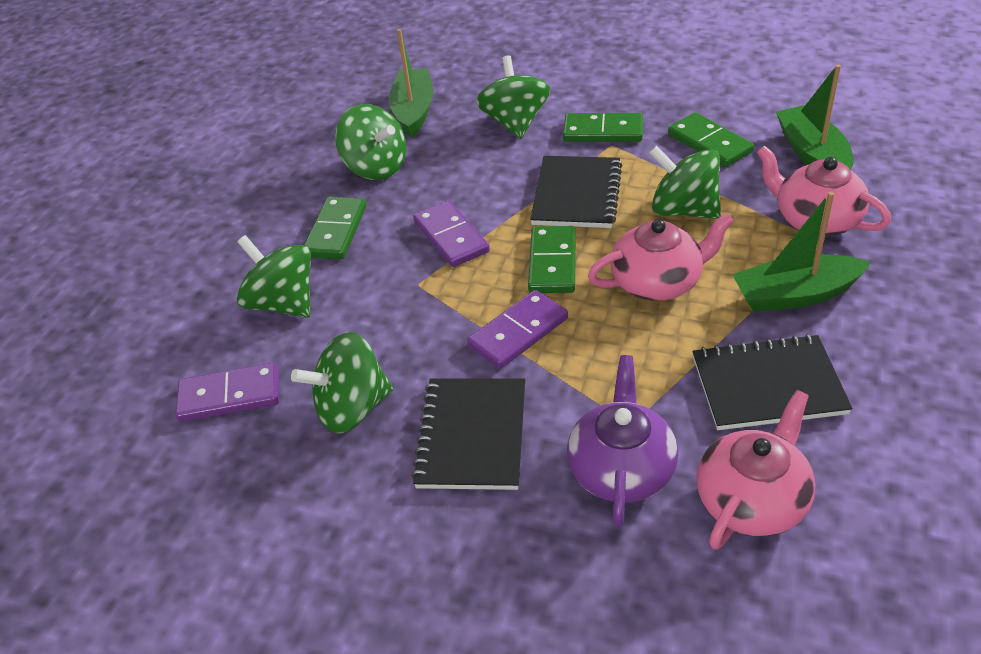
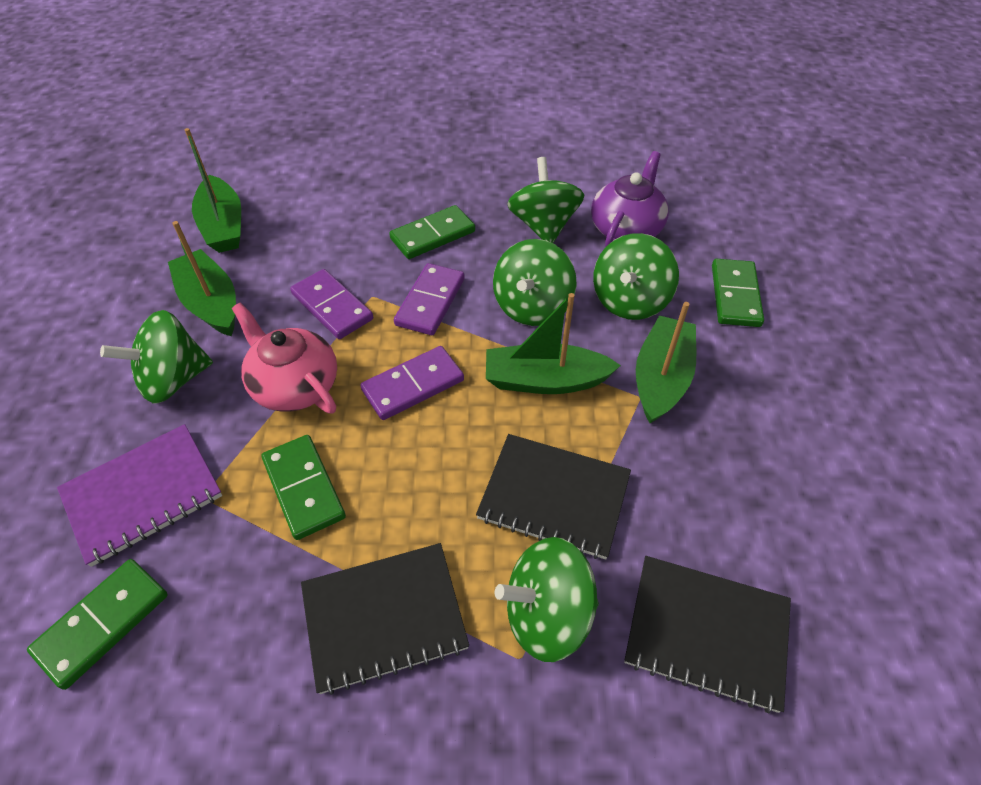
green boat: 3 -> 4
pink teapot: 3 -> 1
purple notebook: 0 -> 1

